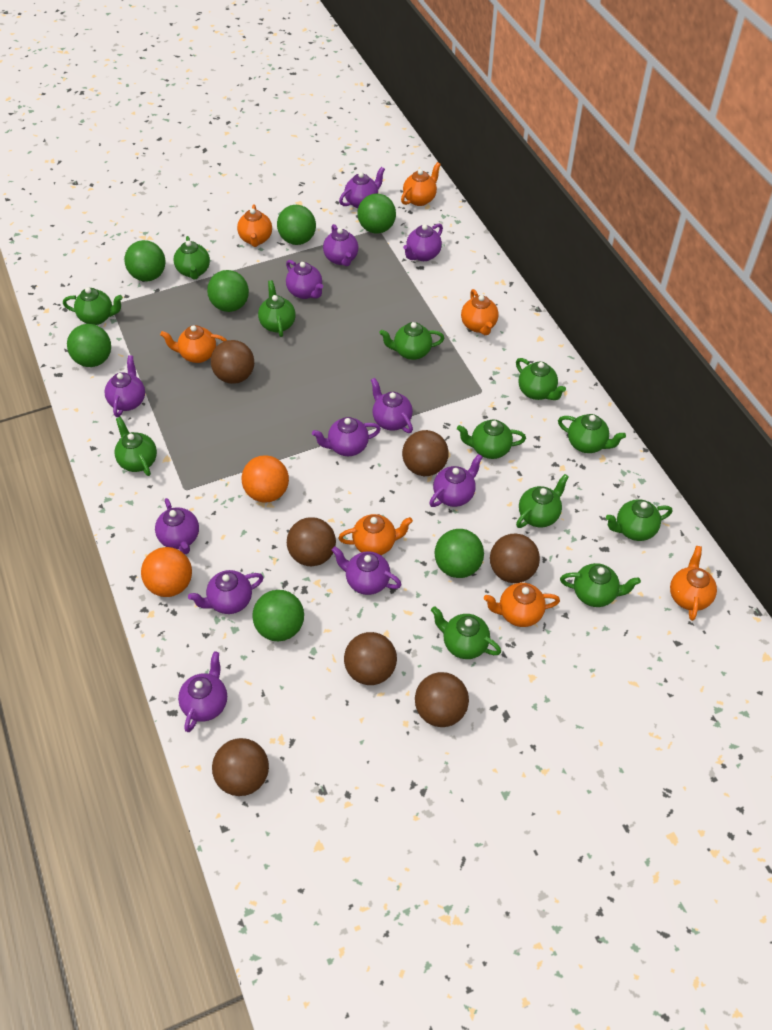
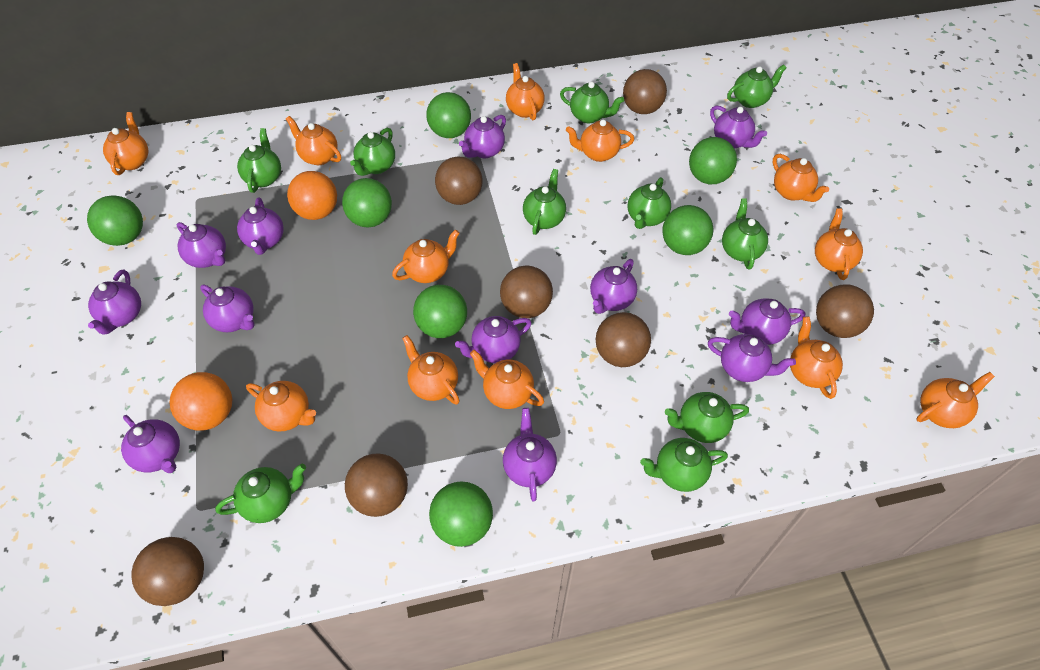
green teapot: 12 -> 10
orange teapot: 7 -> 12

